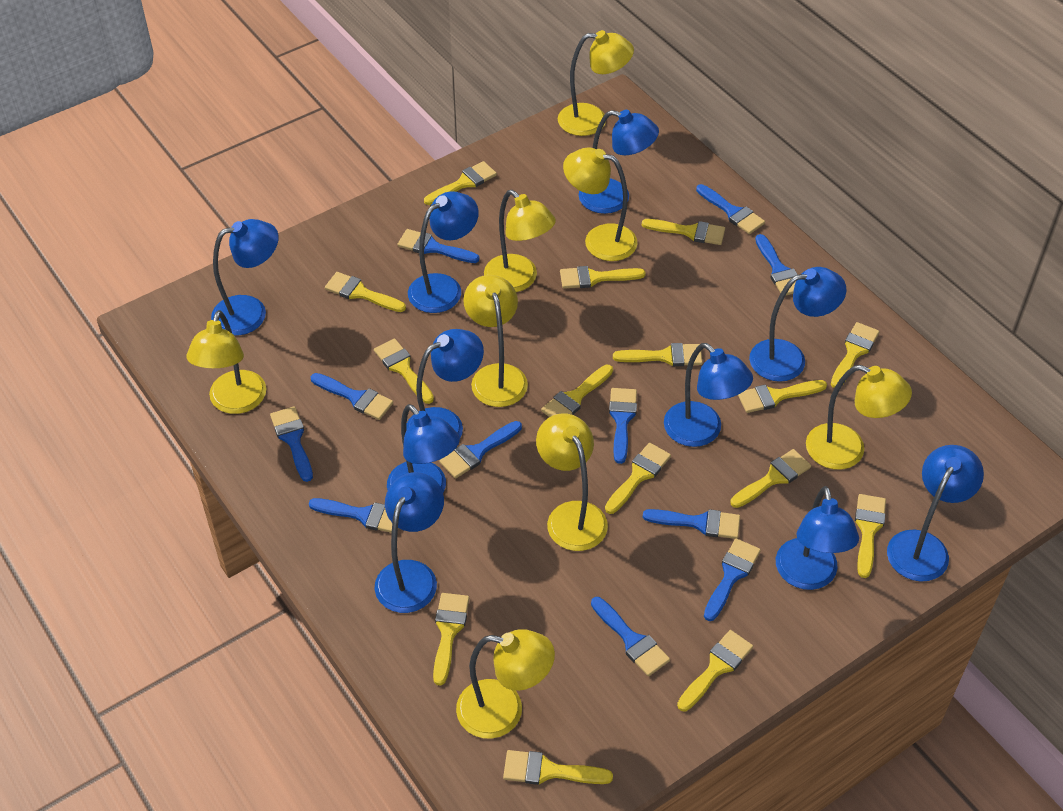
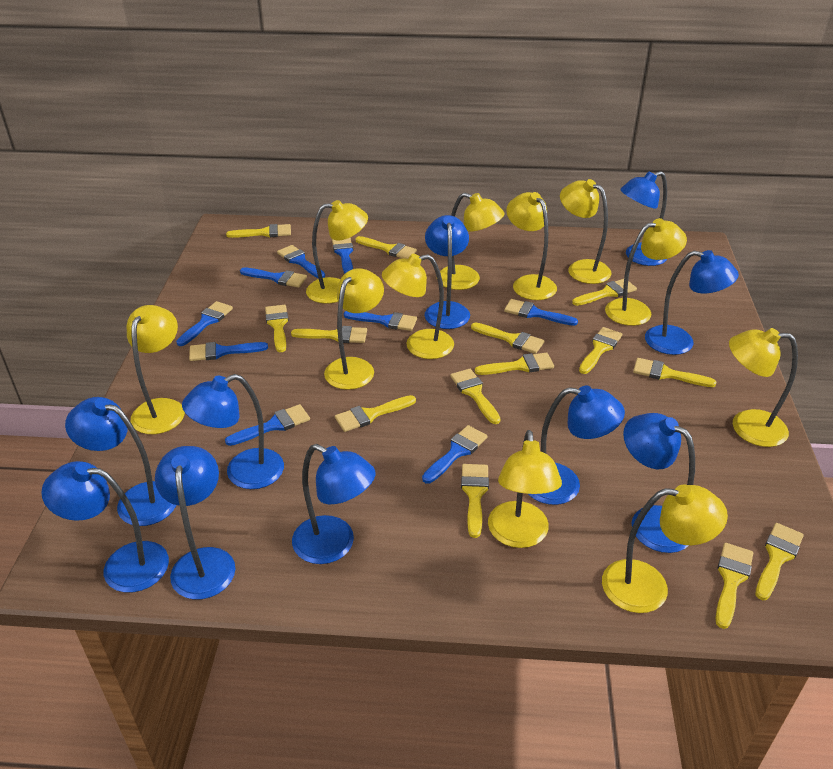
blue brush: 11 -> 9
yellow brush: 15 -> 14
yellow lamp: 8 -> 11

